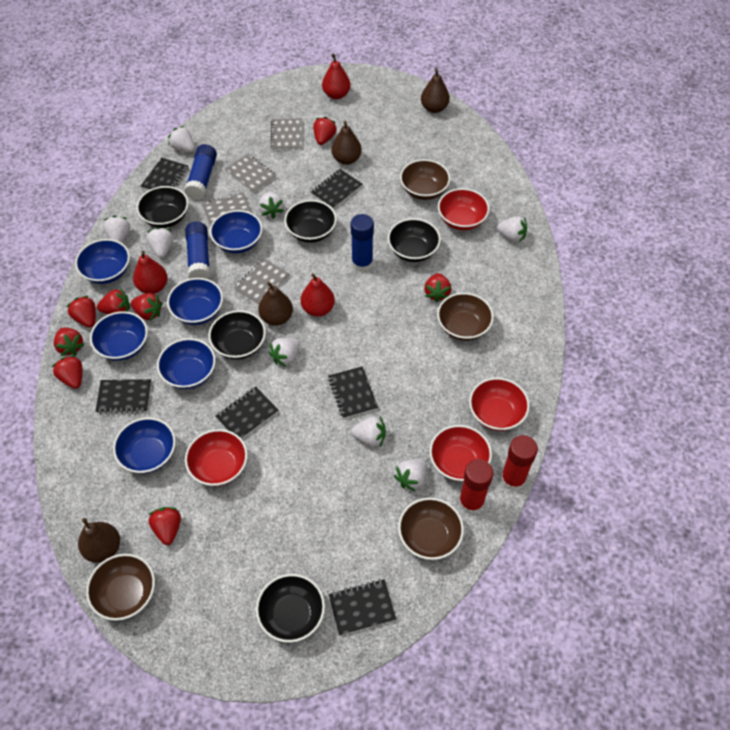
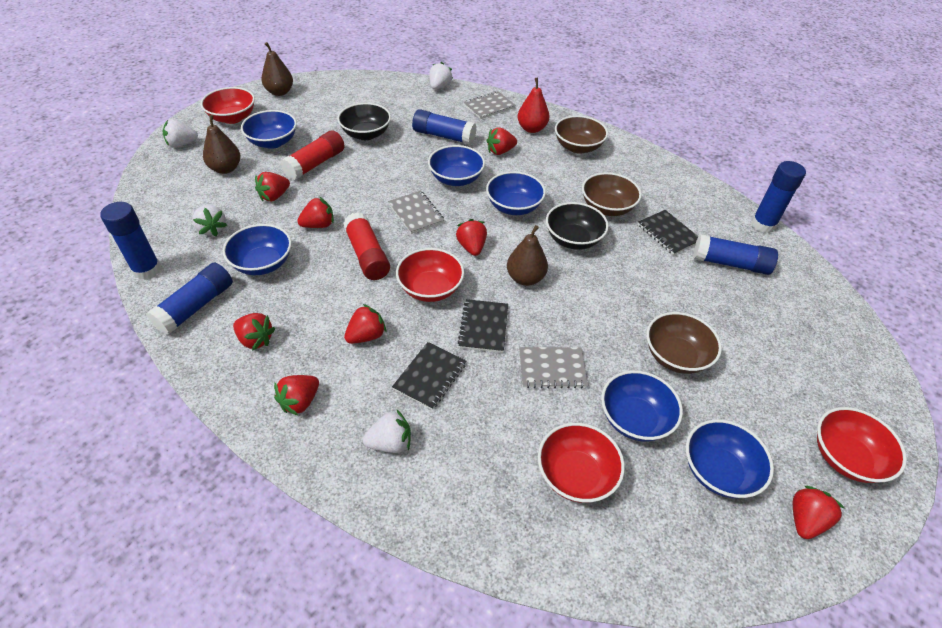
black bowl: 5 -> 2
black notebook: 6 -> 3
blue glue stick: 3 -> 5
brown bowl: 4 -> 3
brown pear: 4 -> 3
grey notebook: 4 -> 3
red pear: 3 -> 1
white strawberry: 8 -> 4

